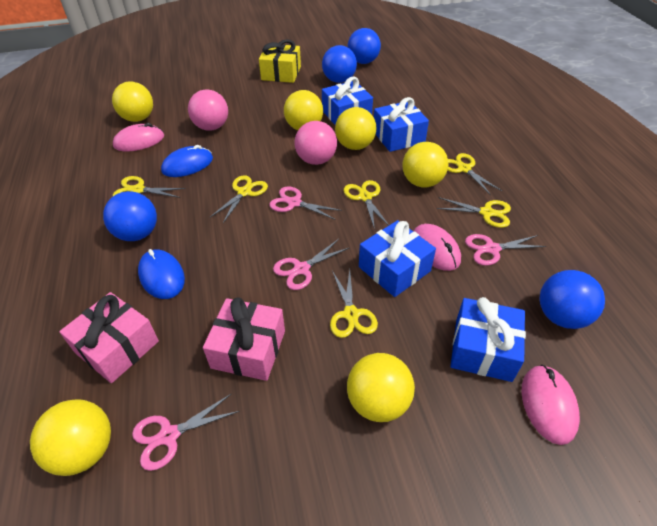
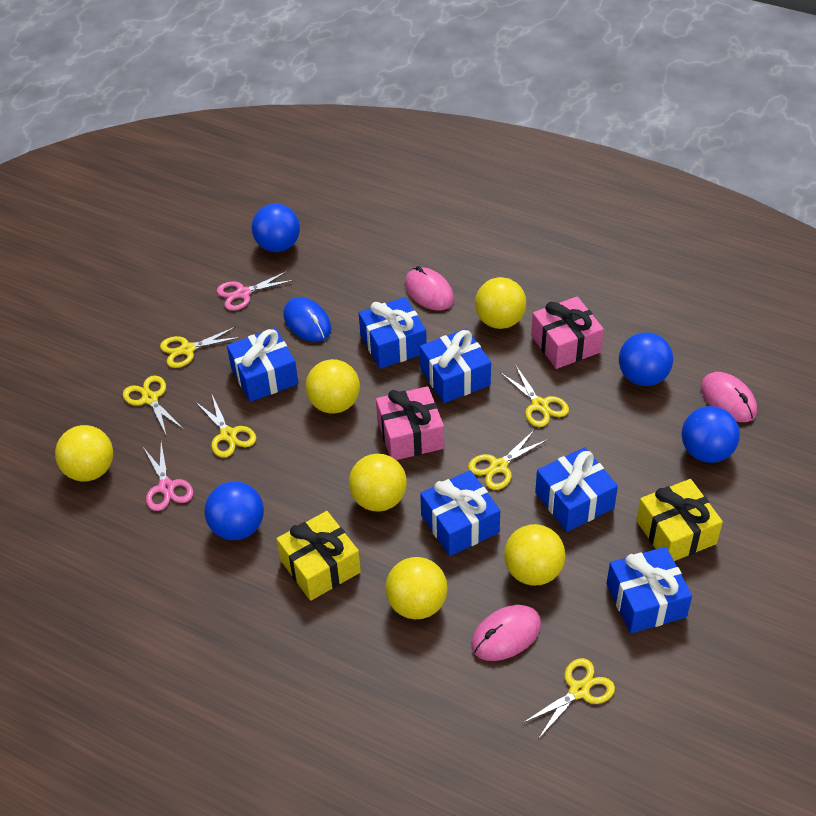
blue gift: 4 -> 6
blue mouse: 2 -> 1
pink ball: 2 -> 0
pink scissors: 4 -> 2
yellow gift: 1 -> 2

